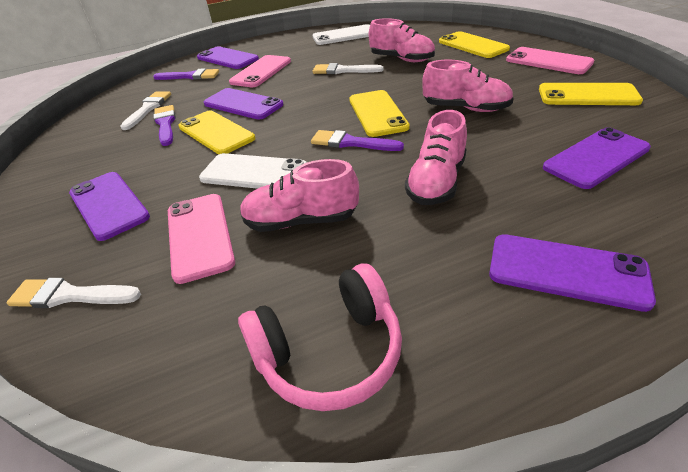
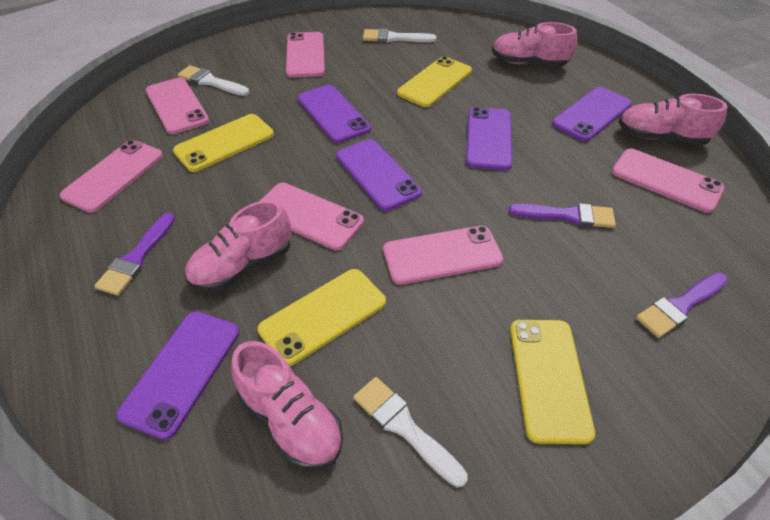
pink headphones: 1 -> 0
pink phone: 3 -> 6
white phone: 2 -> 0

